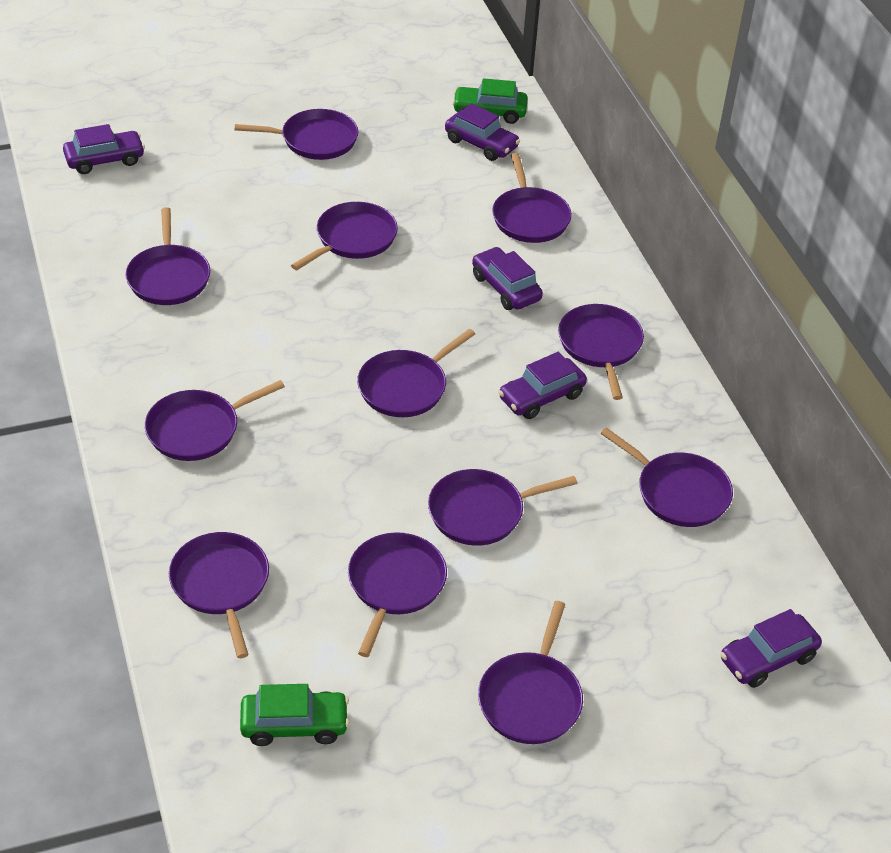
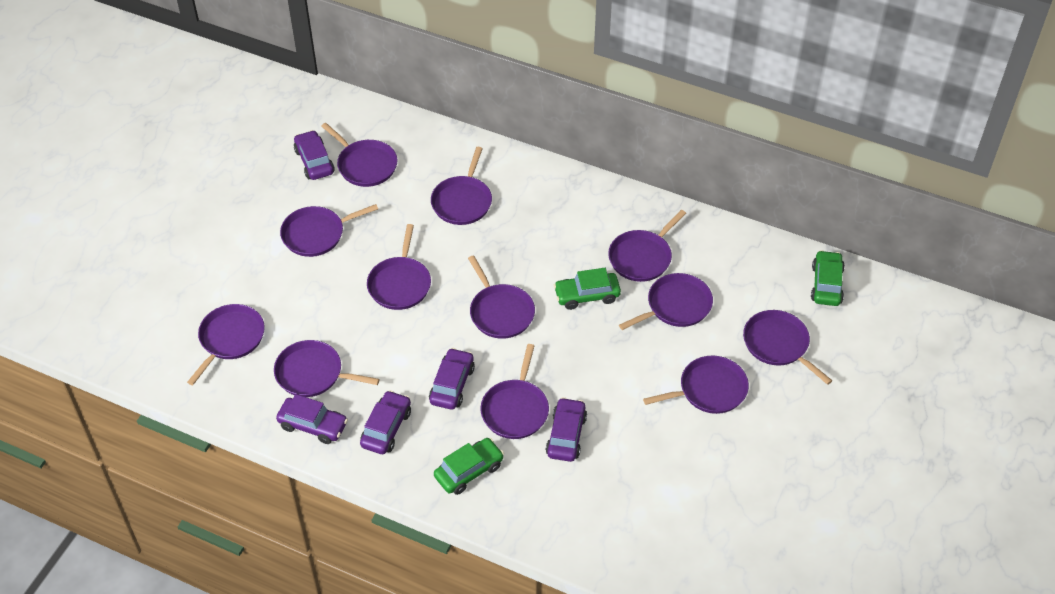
green car: 2 -> 3

